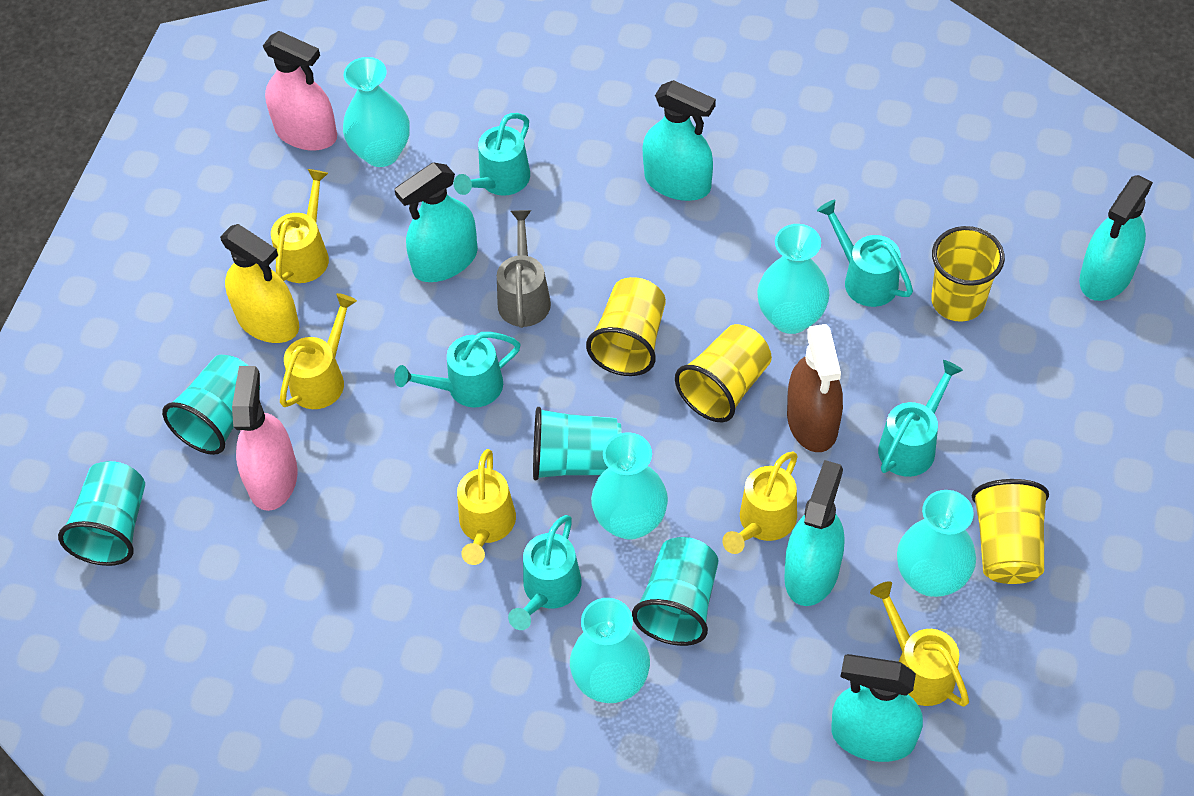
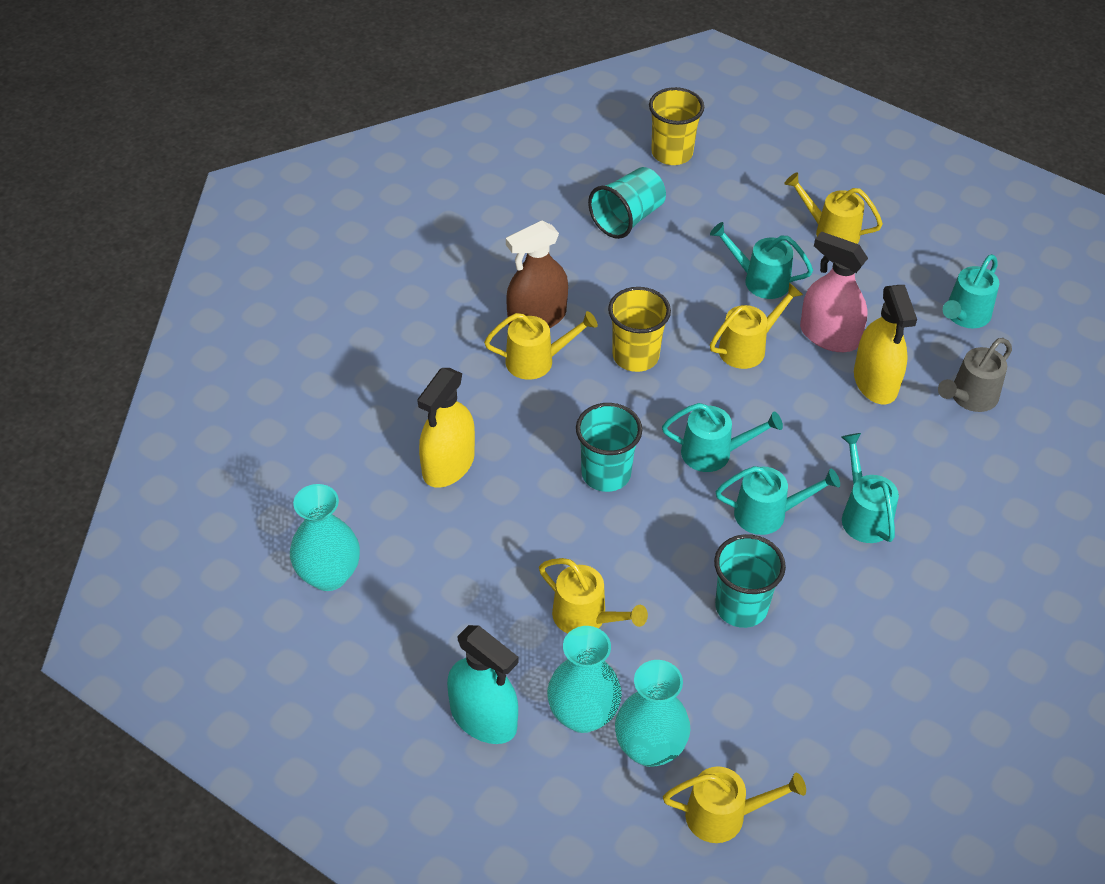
pink spray bottle: 2 -> 1
turquoise cup: 4 -> 3
turquoise spray bottle: 5 -> 1
turquoise vase: 5 -> 3
yellow cup: 4 -> 2
yellow spray bottle: 1 -> 2

